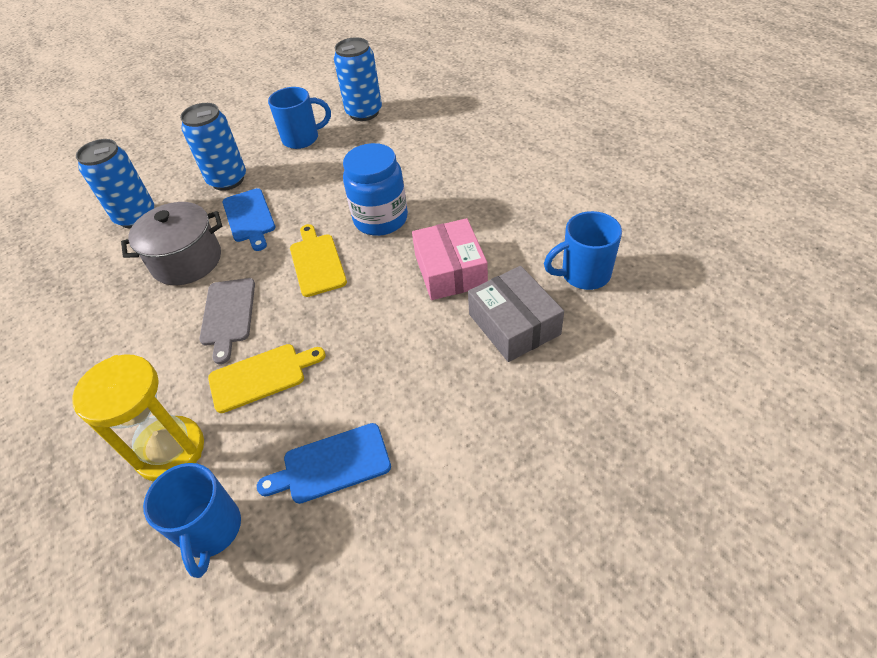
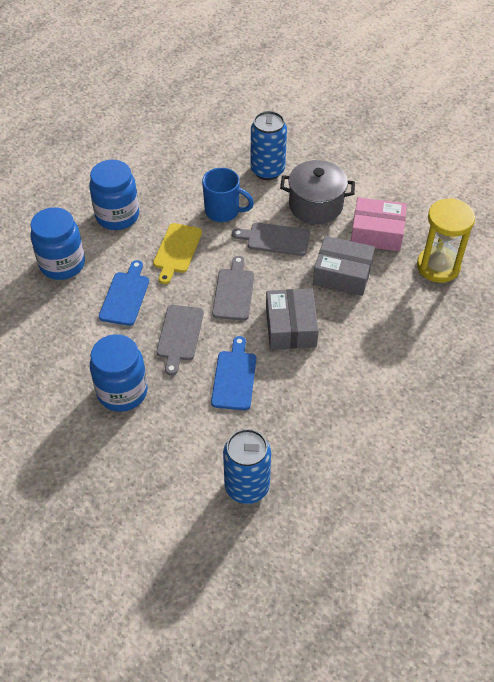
blue can: 3 -> 2
blue jar: 1 -> 3
blue mug: 3 -> 1
grey box: 1 -> 2
grey cutting board: 1 -> 3
yellow cutting board: 2 -> 1

